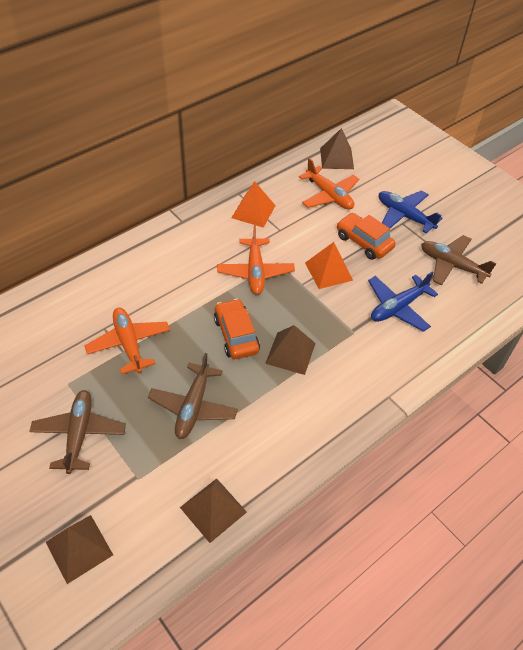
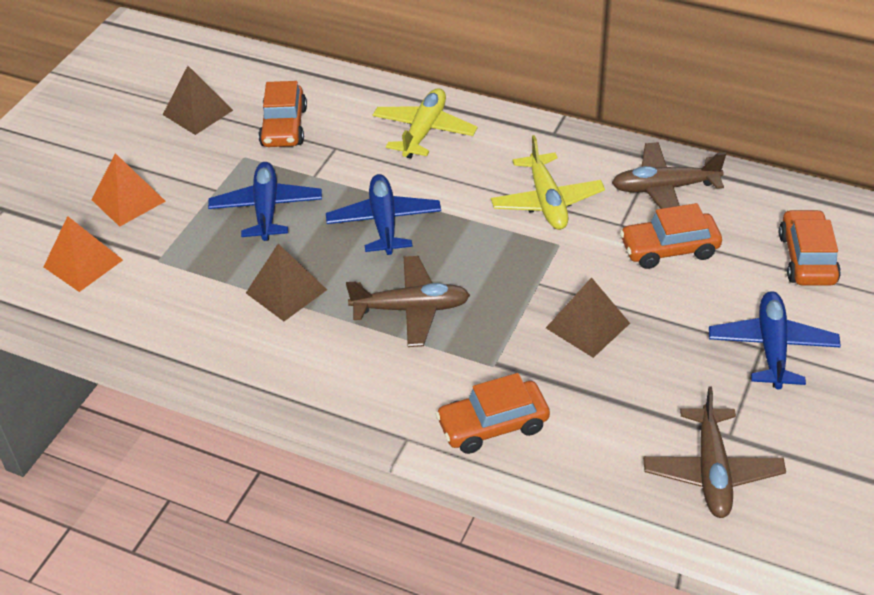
blue plane: 2 -> 3
brown pyramid: 4 -> 3
orange car: 2 -> 4
orange plane: 3 -> 0
yellow plane: 0 -> 2

